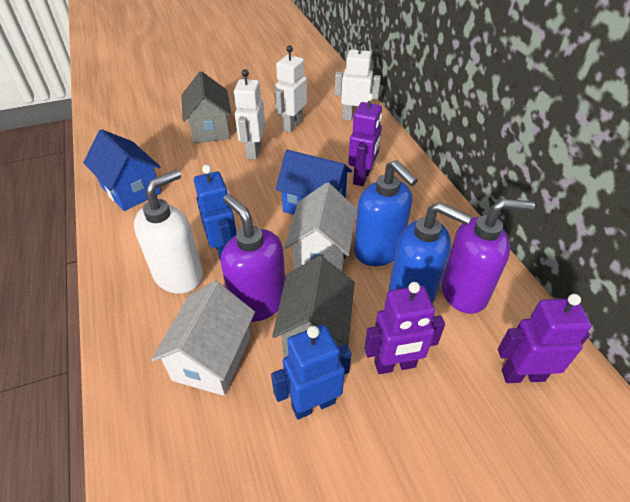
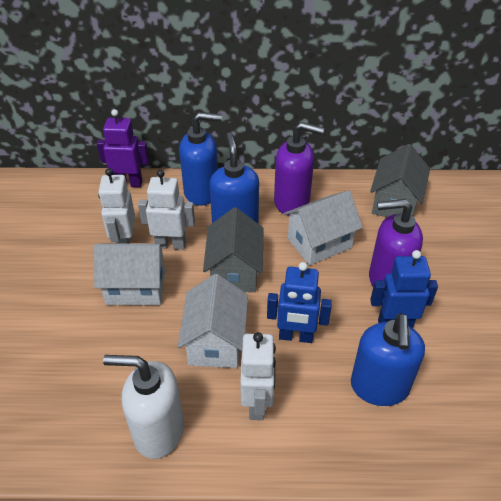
blue house: 2 -> 0
blue soap dispenser: 2 -> 3
purple robot: 3 -> 1
white house: 2 -> 3

